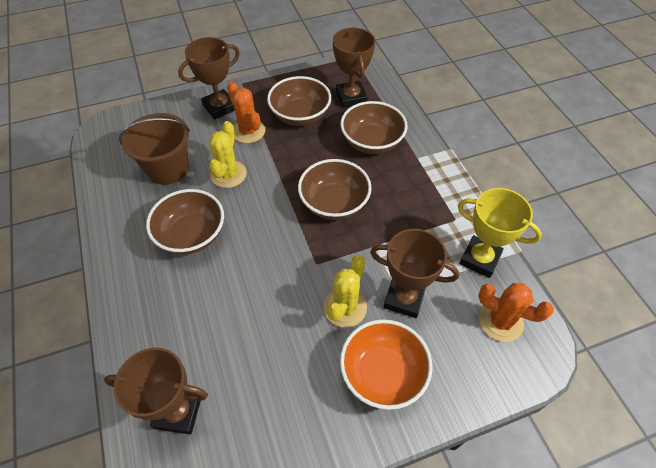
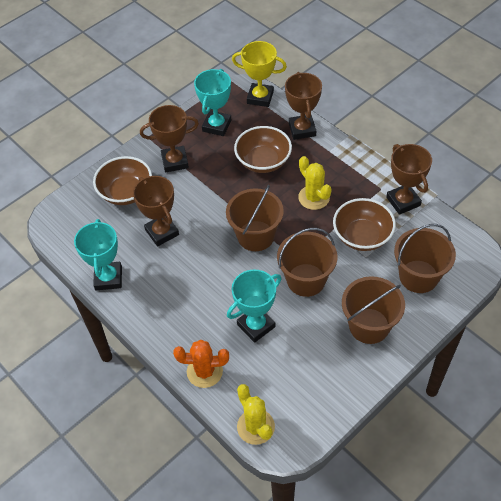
brown bowl: 4 -> 3
brown bucket: 1 -> 4
orange bowl: 1 -> 0
orange cactus: 2 -> 1
turquoise trophy: 0 -> 3

